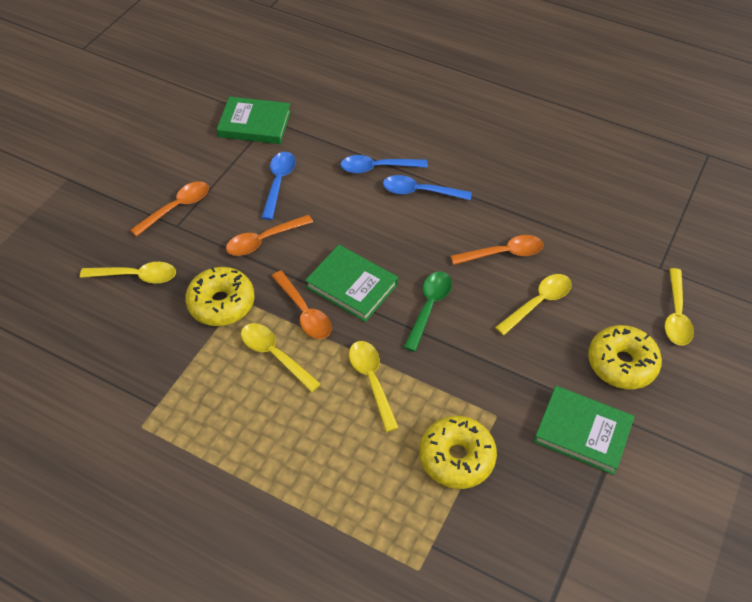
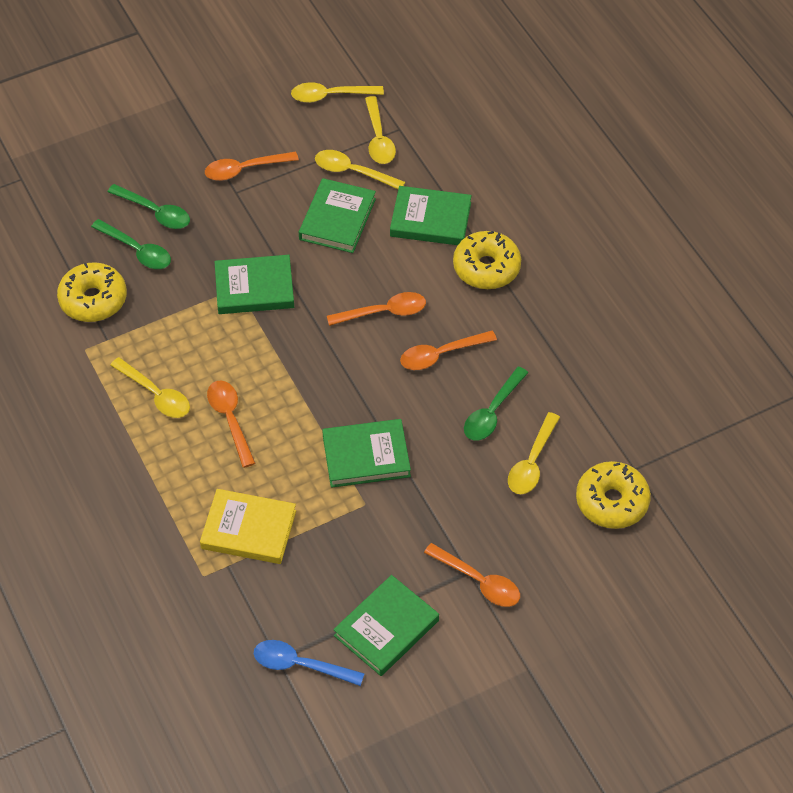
blue spoon: 3 -> 1
green book: 3 -> 5
green spoon: 1 -> 3
orange spoon: 4 -> 5
yellow book: 0 -> 1

